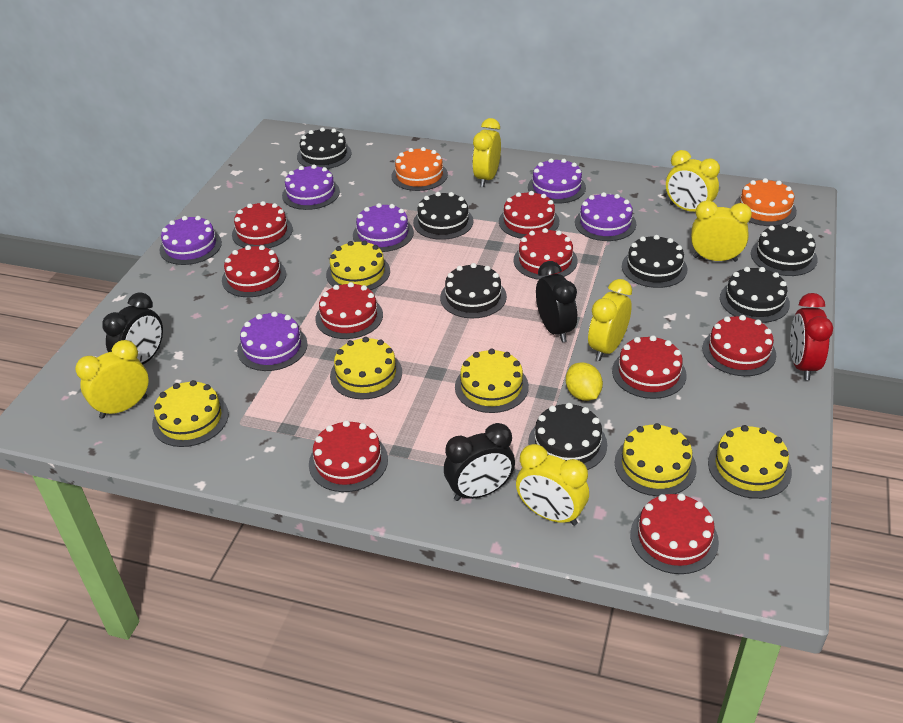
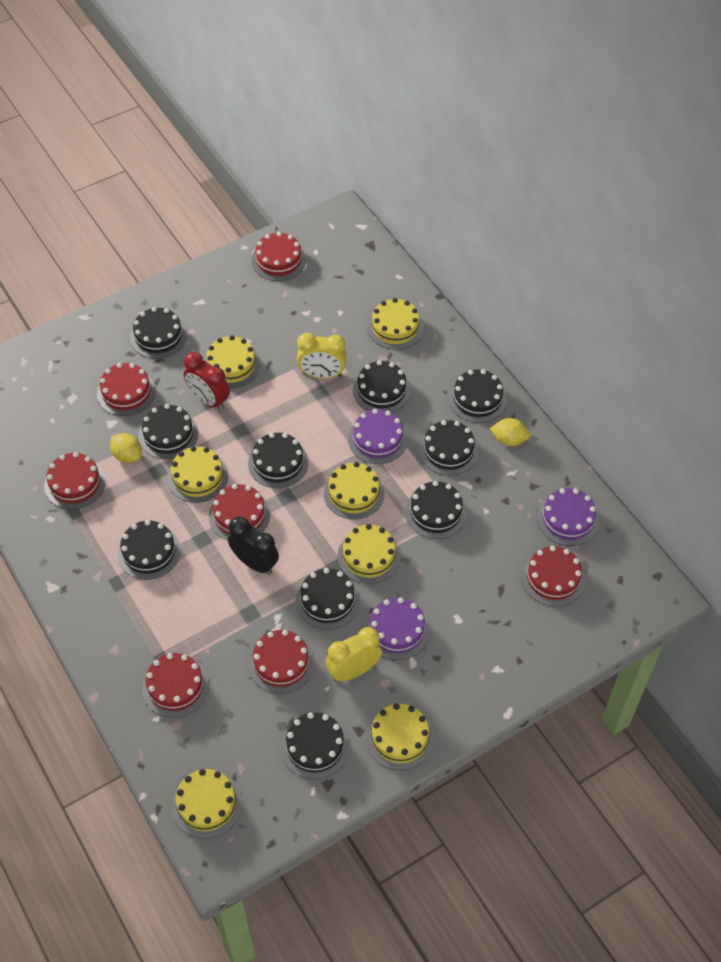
black cake: 7 -> 10
black clock: 3 -> 1
orange cake: 2 -> 0
purple cake: 6 -> 3
red cake: 9 -> 7
yellow cake: 6 -> 7
yellow clock: 6 -> 2
yellow lemon: 1 -> 2

